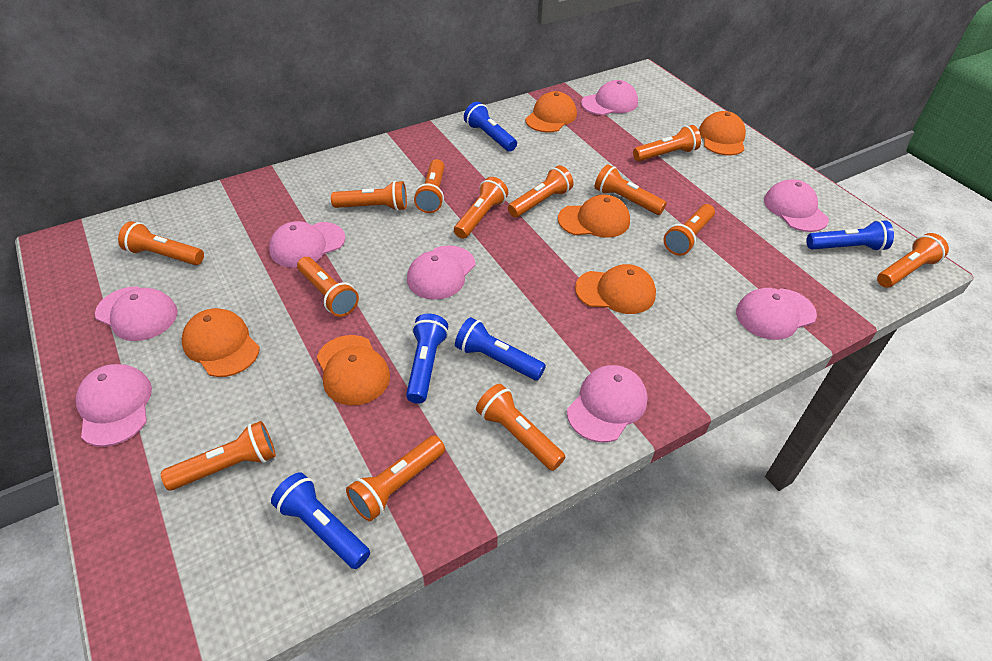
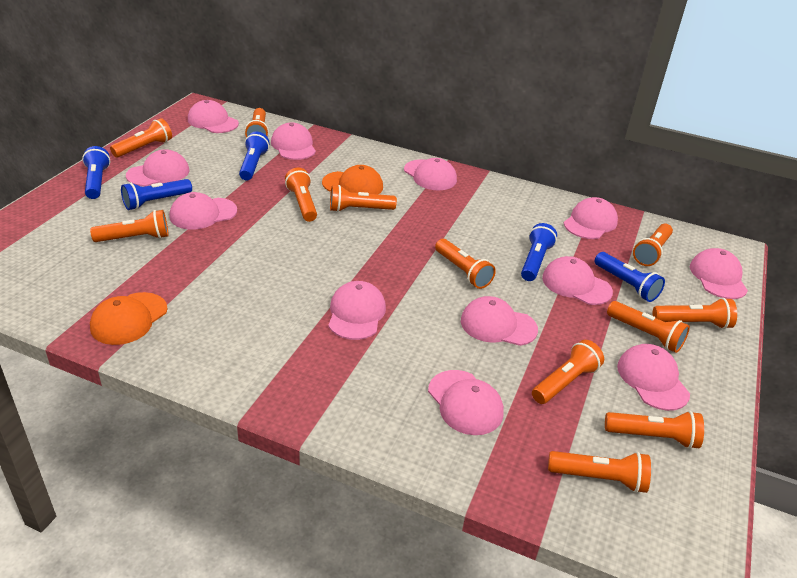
orange cap: 6 -> 2
orange flashlight: 13 -> 12
pink cap: 8 -> 12

